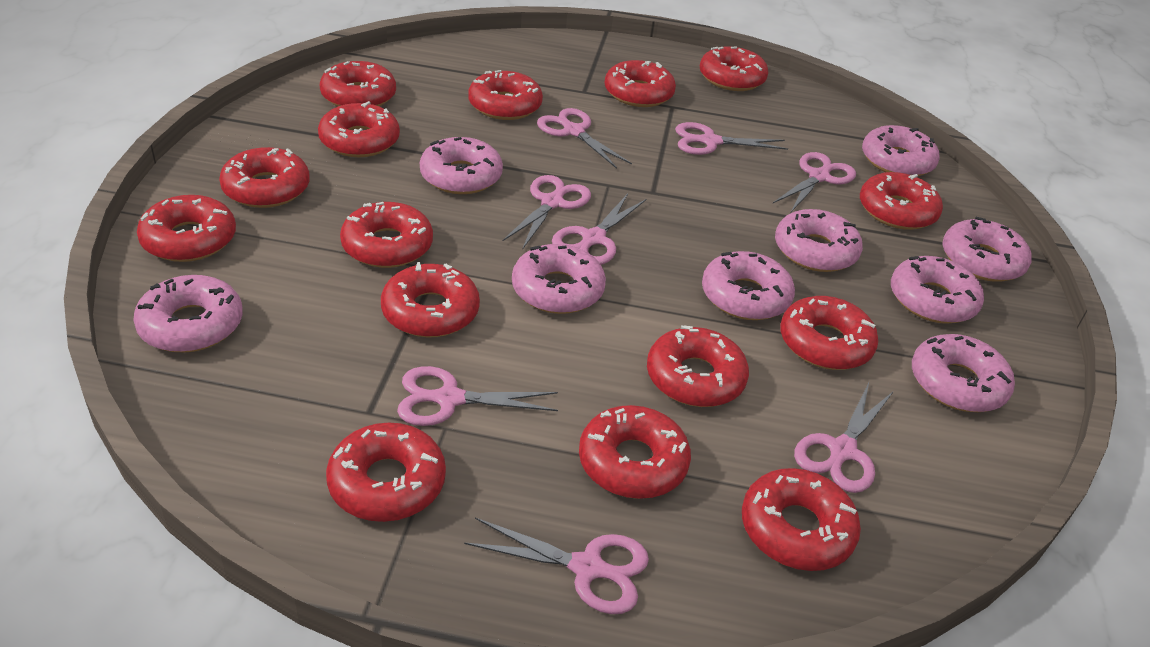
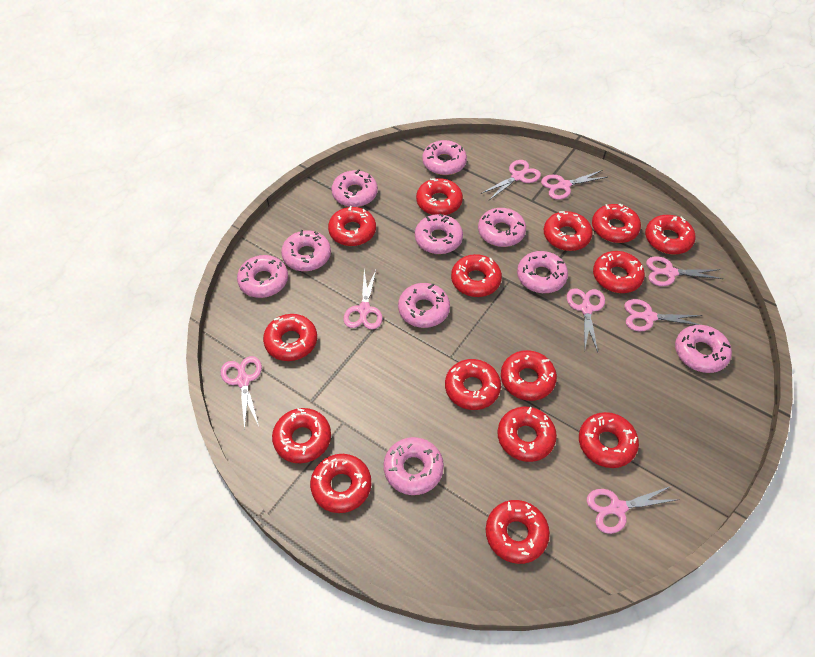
pink donut: 9 -> 10

